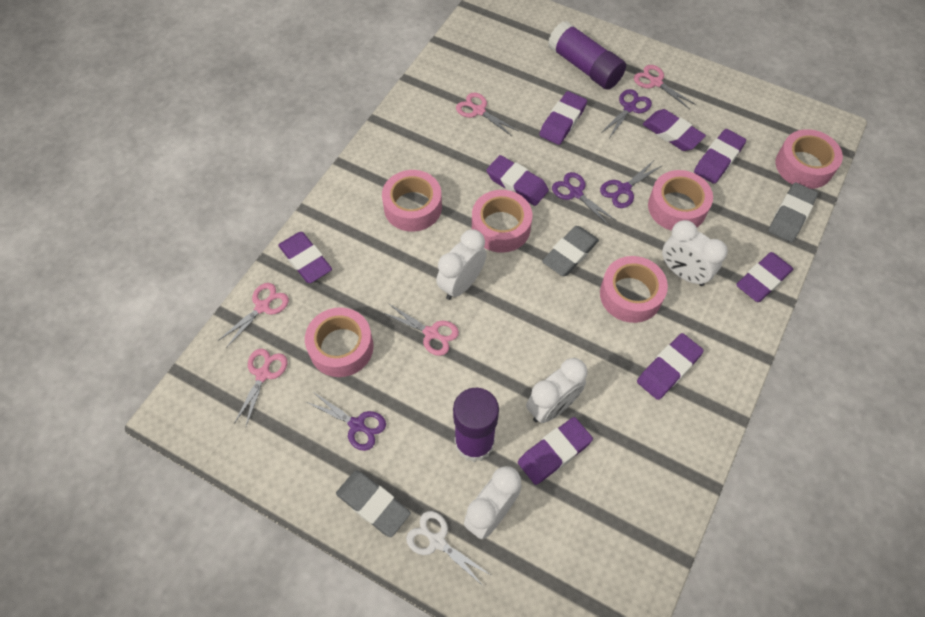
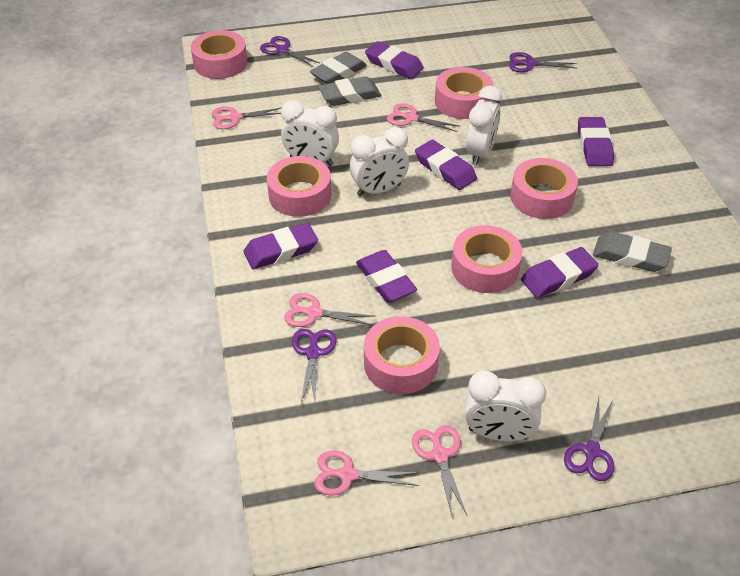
purple eraser: 8 -> 6
purple glue stick: 2 -> 0
white scissors: 1 -> 0

